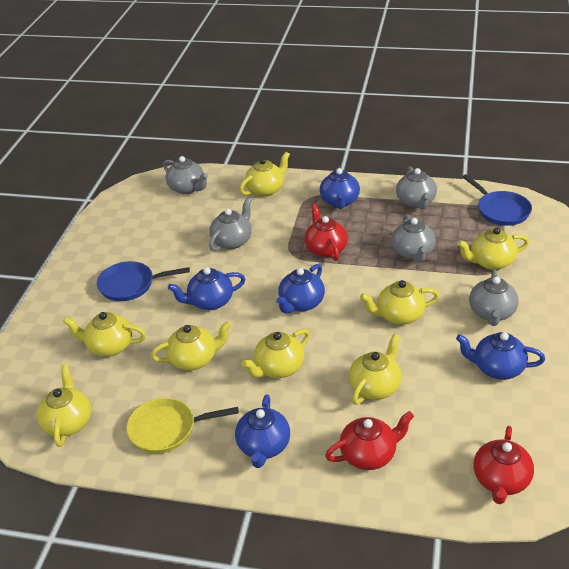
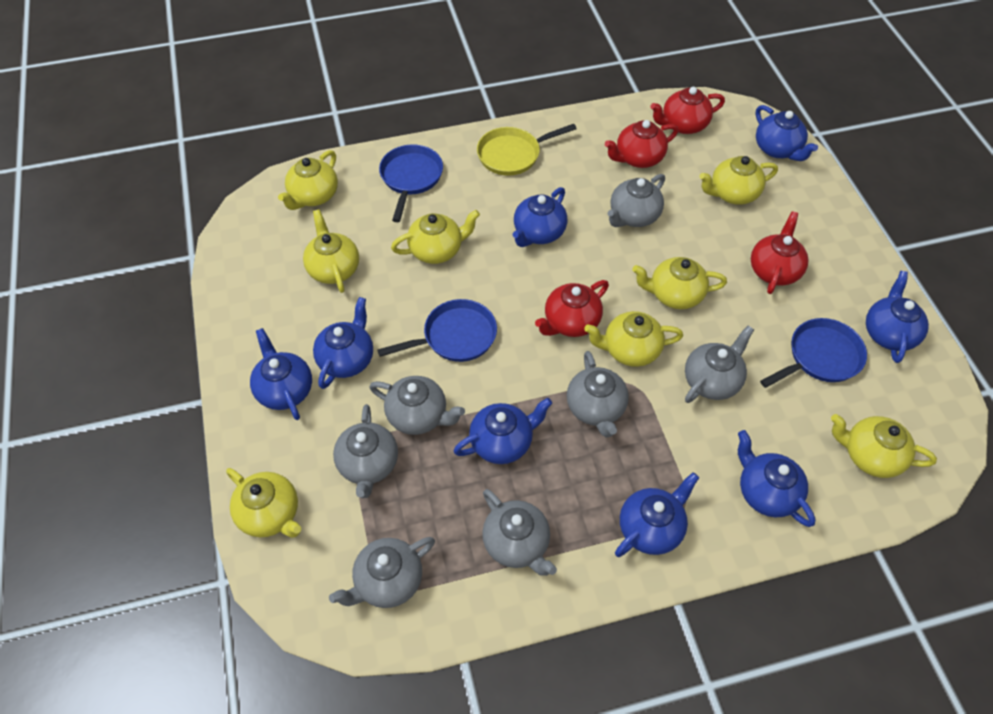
blue pan: 2 -> 3
blue teapot: 5 -> 8
grey teapot: 5 -> 7
red teapot: 3 -> 4

